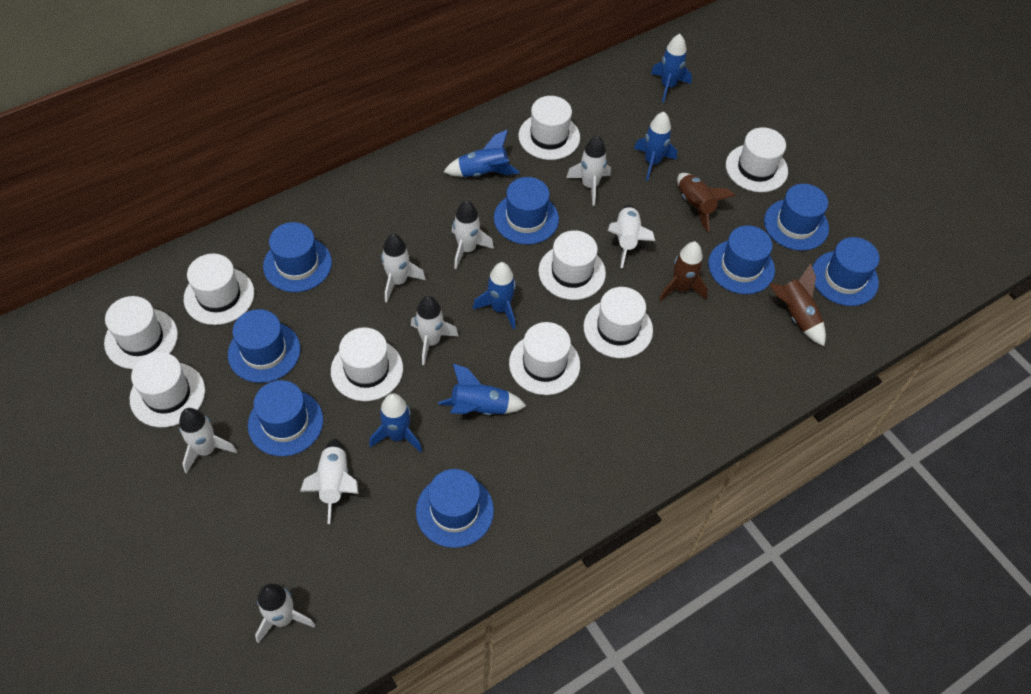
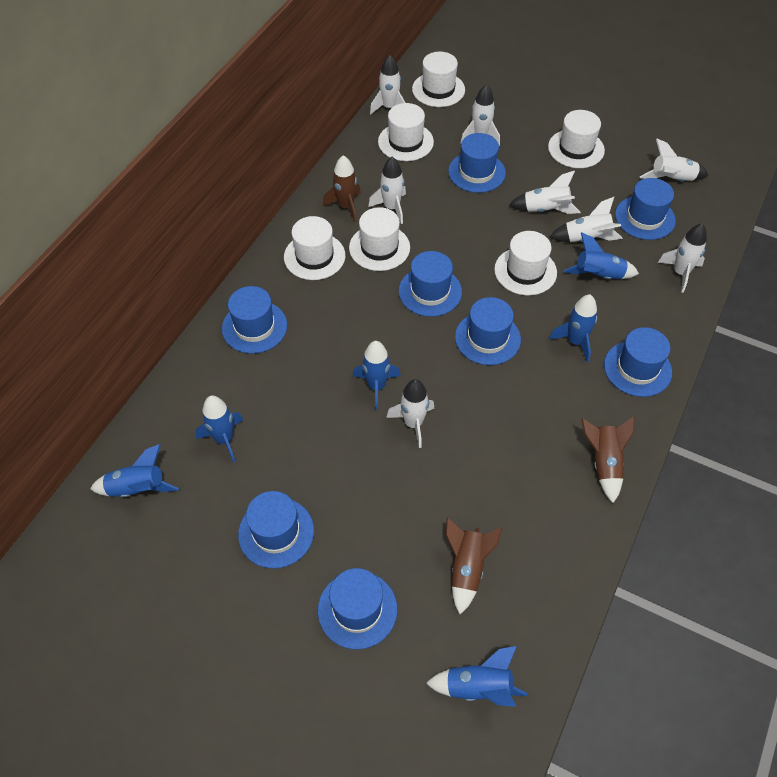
white hat: 9 -> 6

